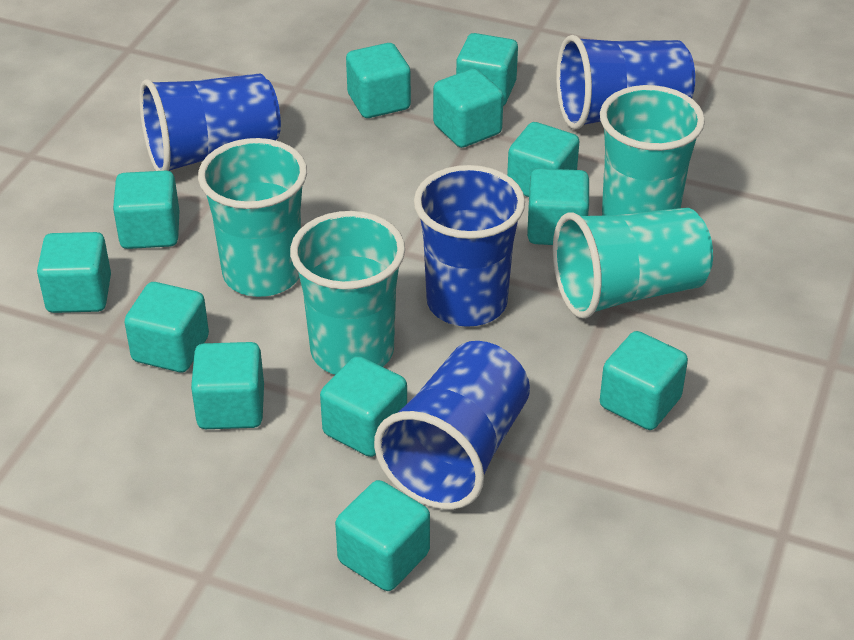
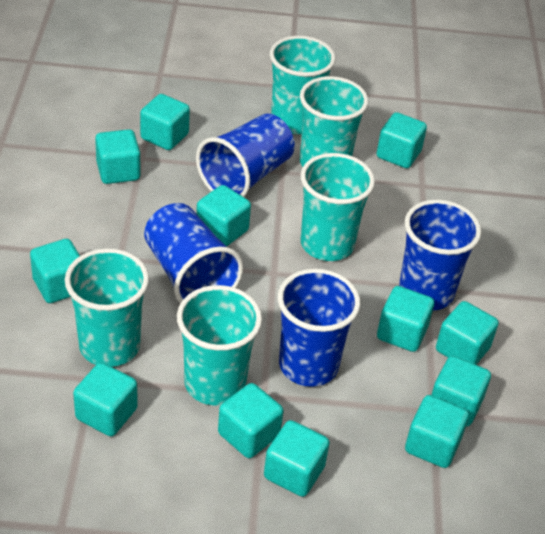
turquoise cup: 4 -> 5

